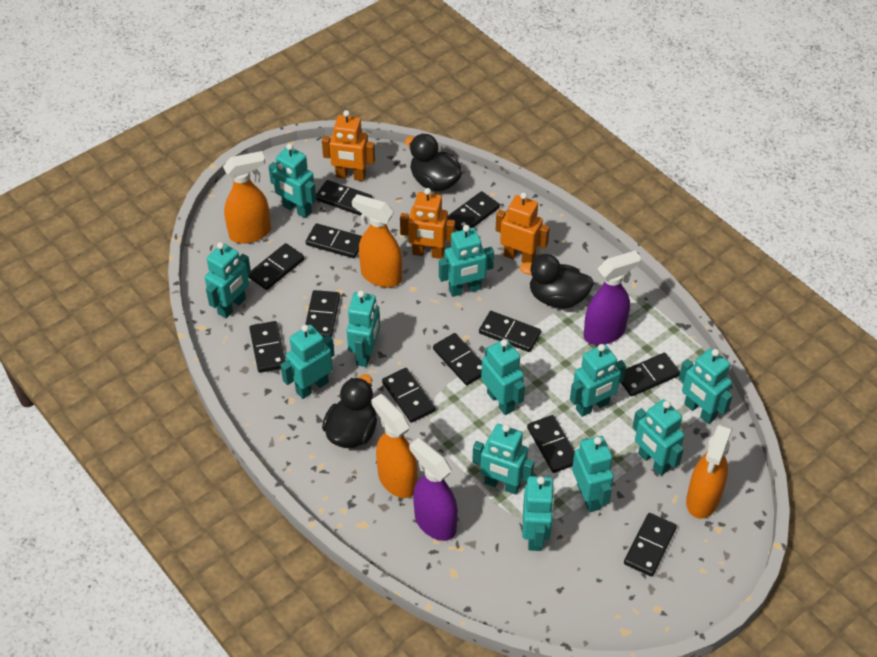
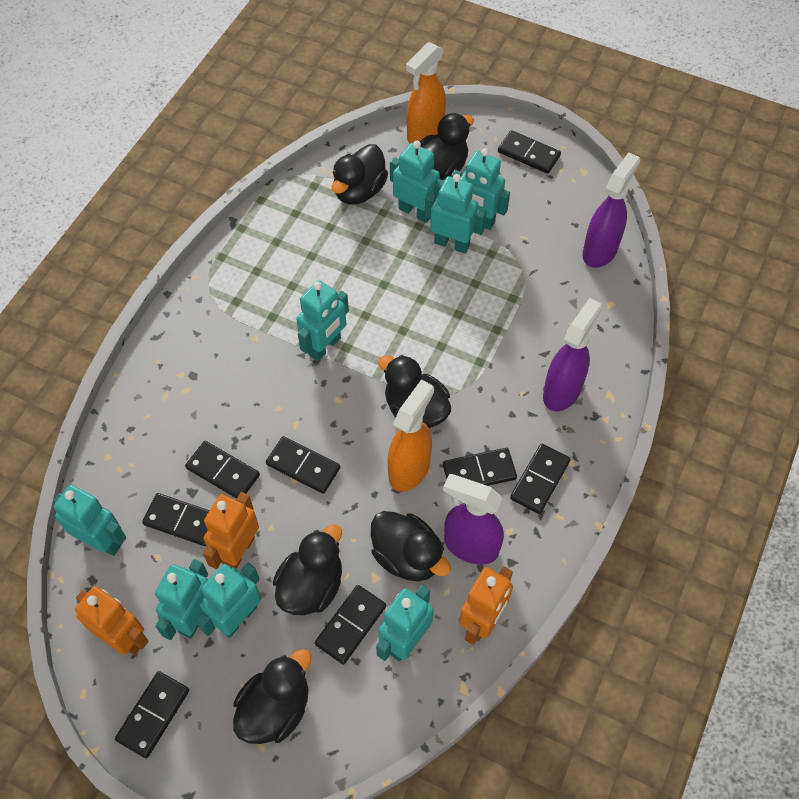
black domino: 12 -> 8
black duck: 3 -> 6
orange spray bottle: 4 -> 2
purple spray bottle: 2 -> 3
turquoise robot: 12 -> 8

